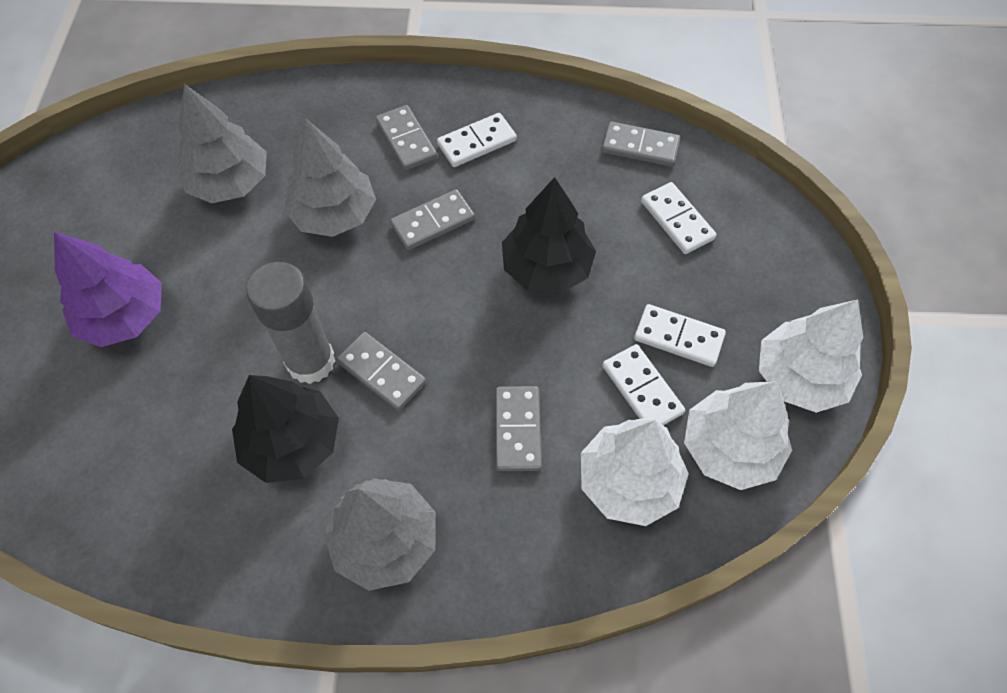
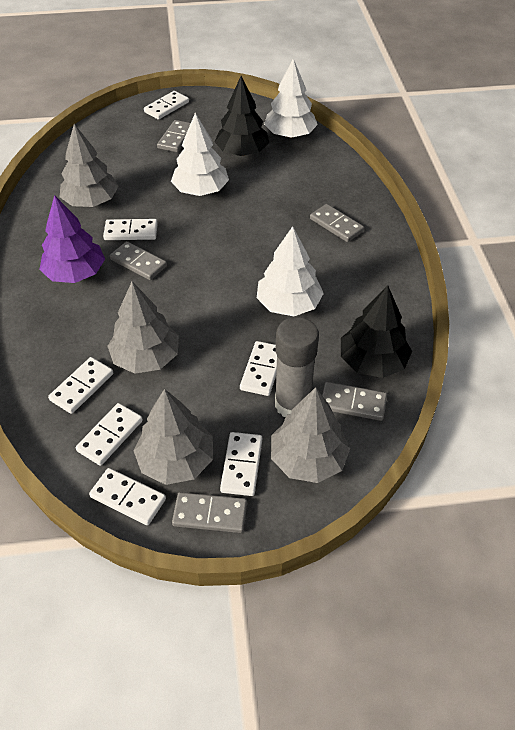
grey tree: 3 -> 4
white domino: 4 -> 7

